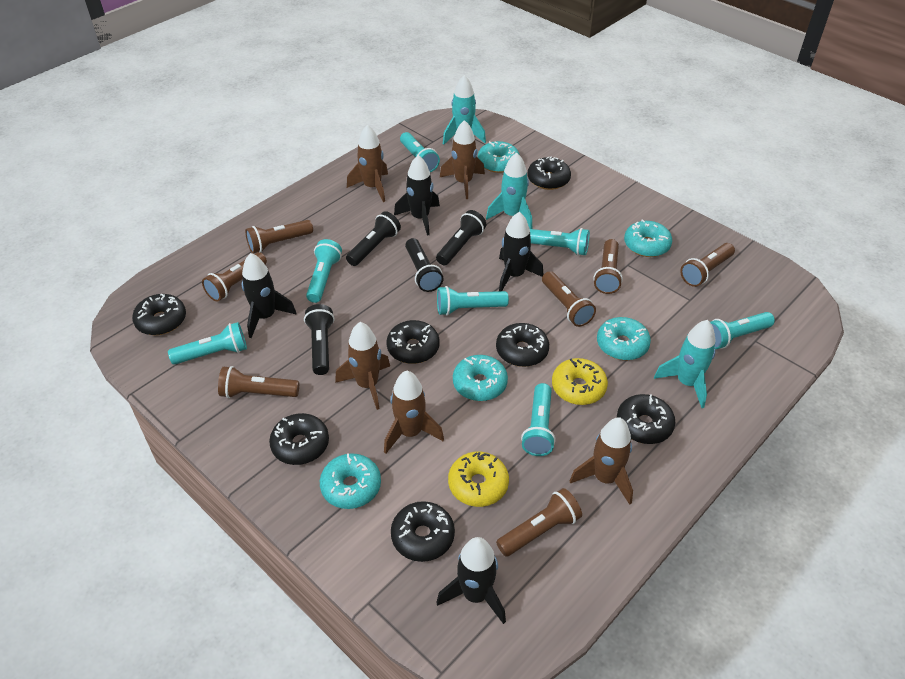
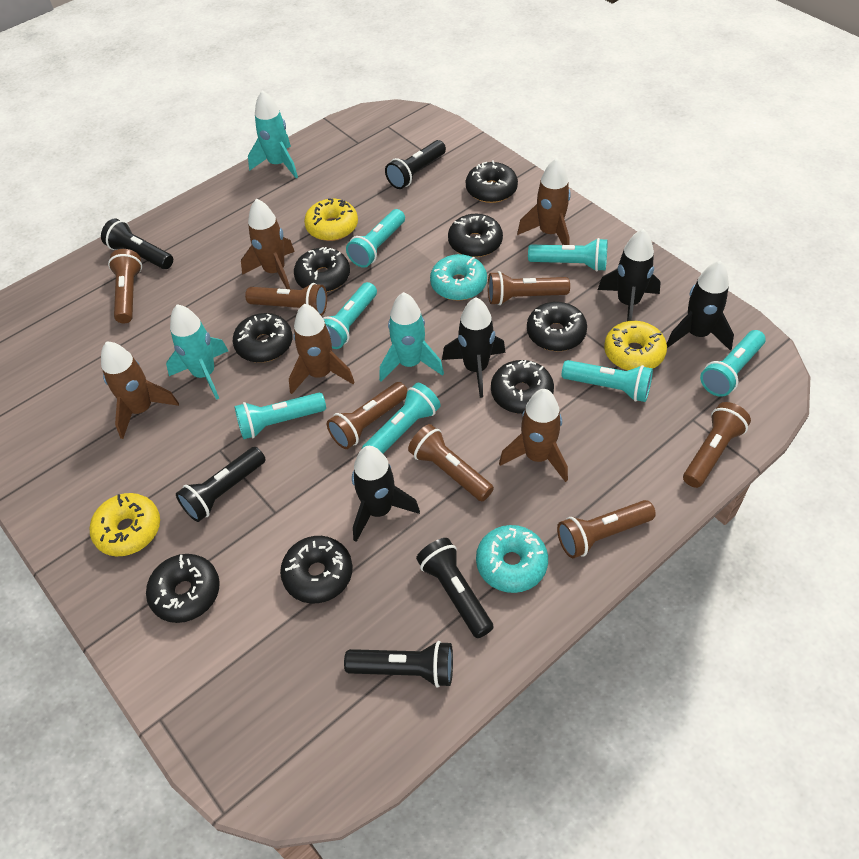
black donut: 7 -> 8
black flashlight: 4 -> 5
turquoise donut: 5 -> 2
yellow donut: 2 -> 3

